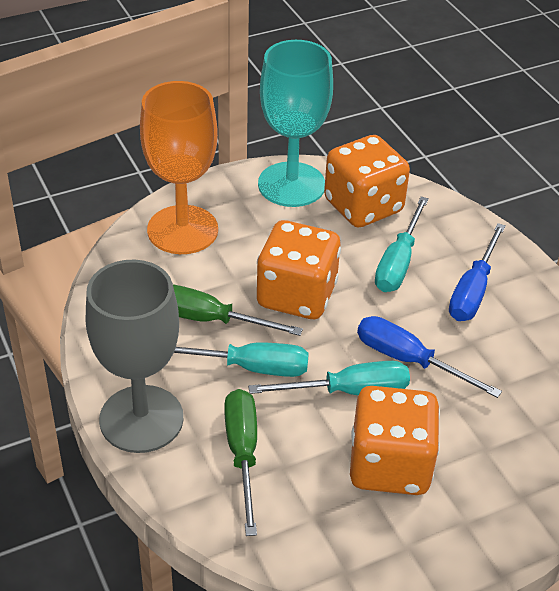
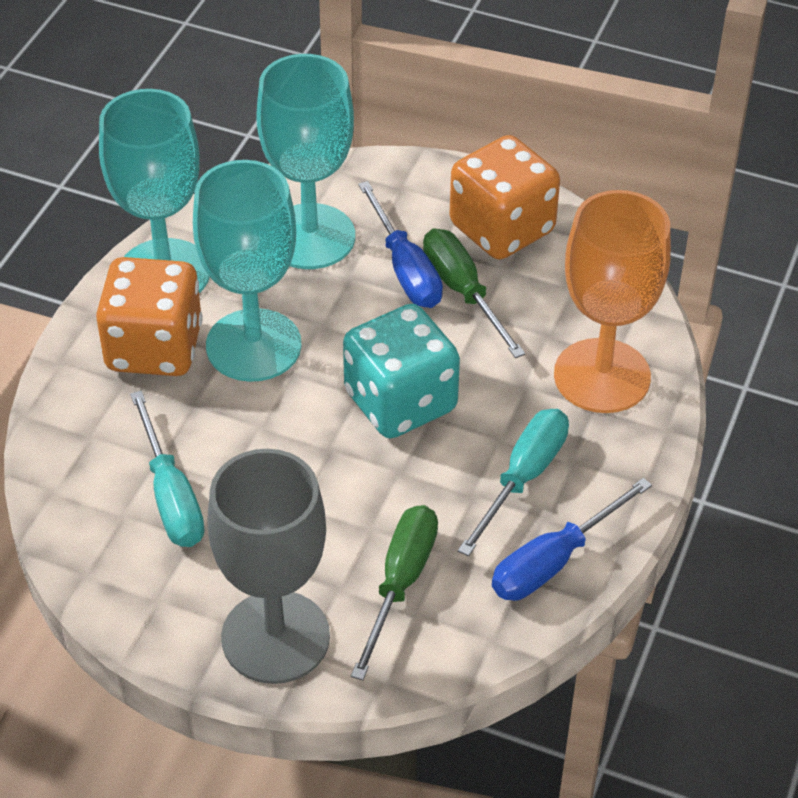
orange dice: 3 -> 2
turquoise dice: 0 -> 1
turquoise goblet: 1 -> 3
turquoise screwdriver: 3 -> 2

